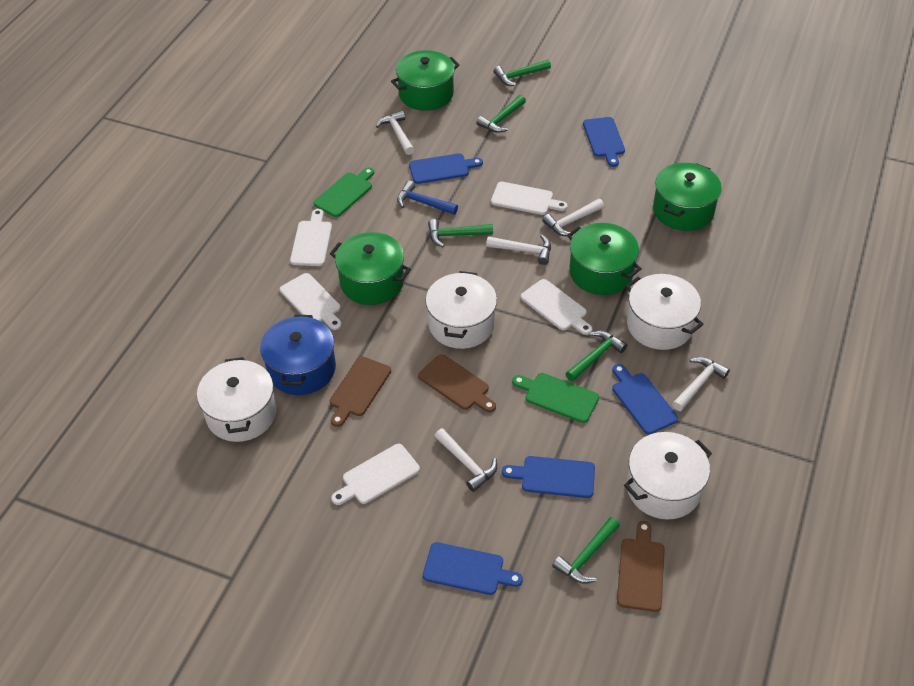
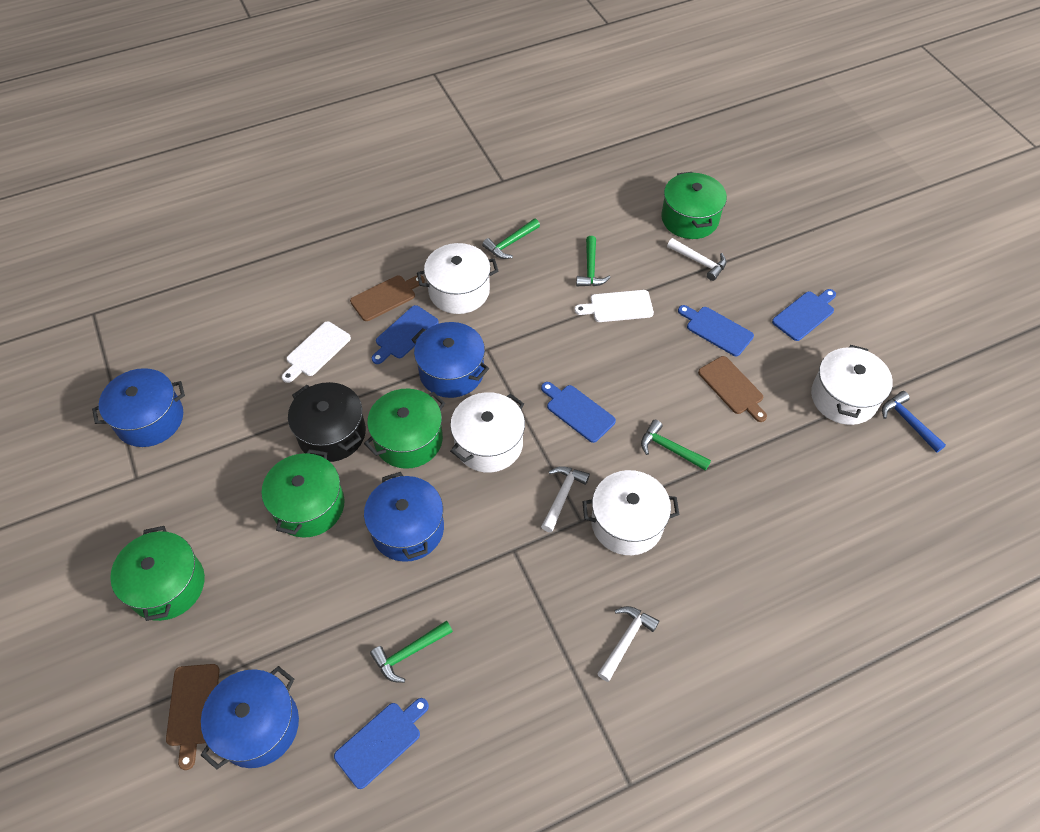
black pot: 0 -> 1
blue pot: 1 -> 4
green cutting board: 2 -> 0
green hammer: 5 -> 4
white cutting board: 5 -> 2
white hammer: 5 -> 3

